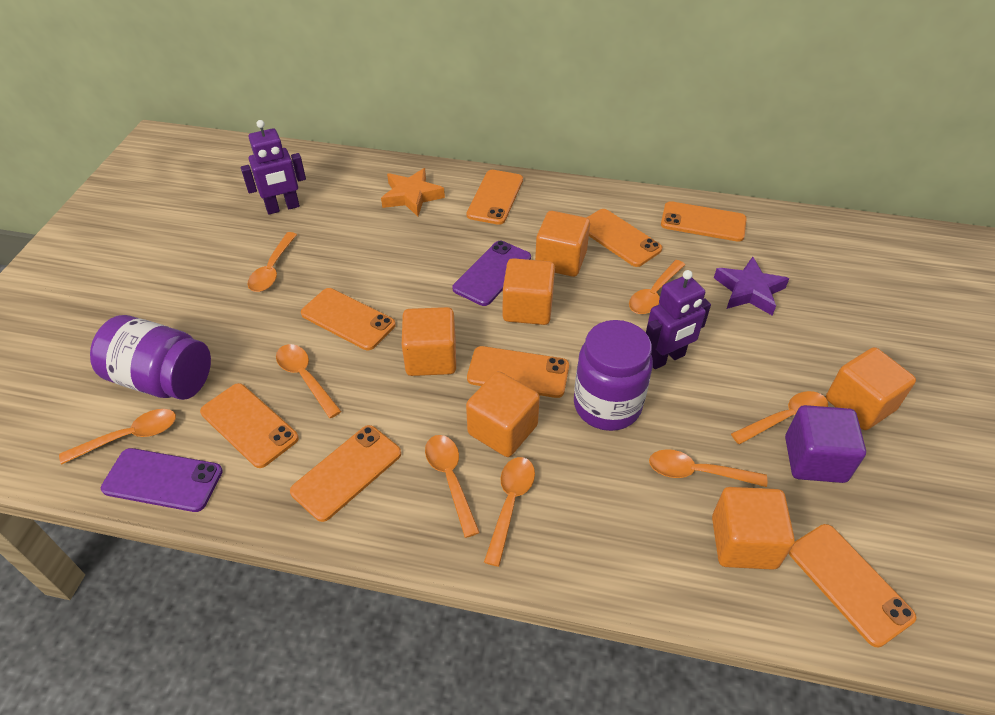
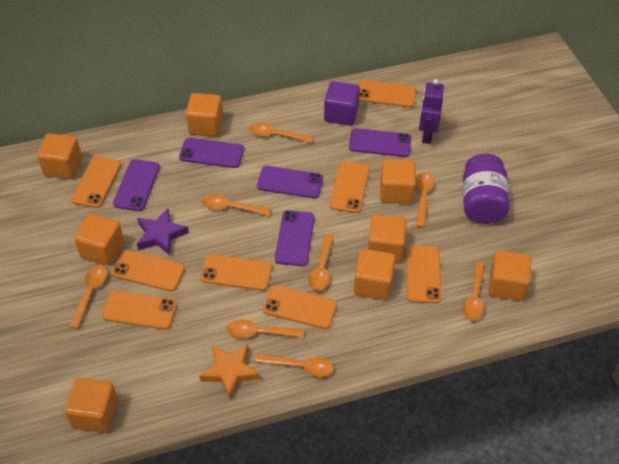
orange cube: 6 -> 8
purple jar: 2 -> 1
purple phone: 2 -> 5
purple robot: 2 -> 1

